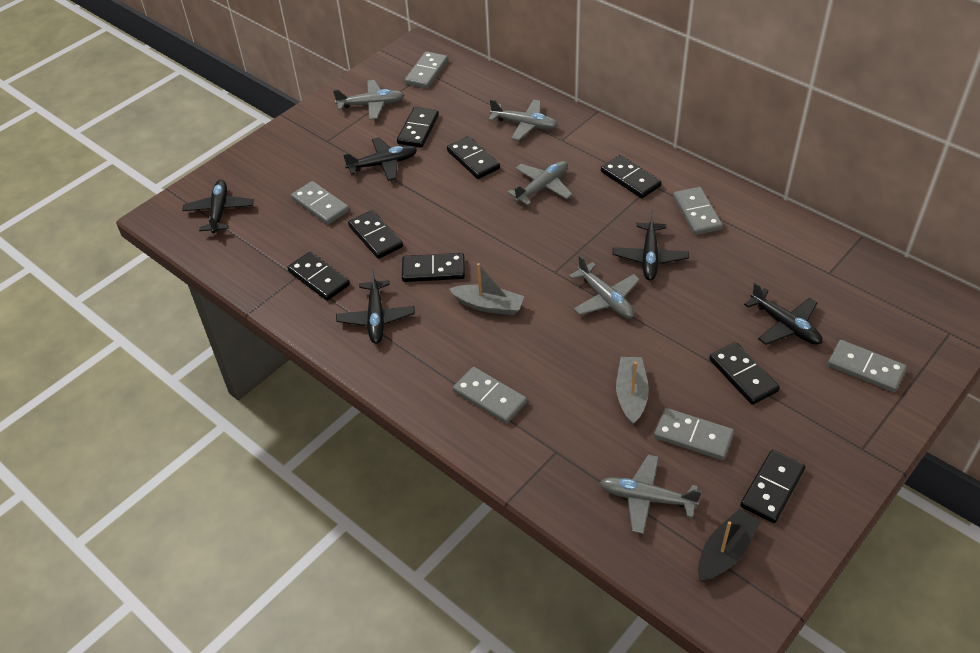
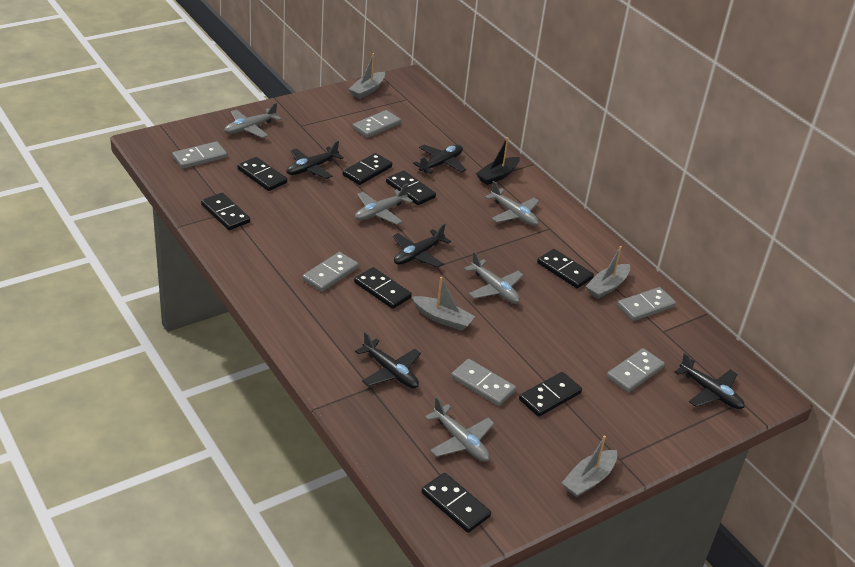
grey boat: 2 -> 4

